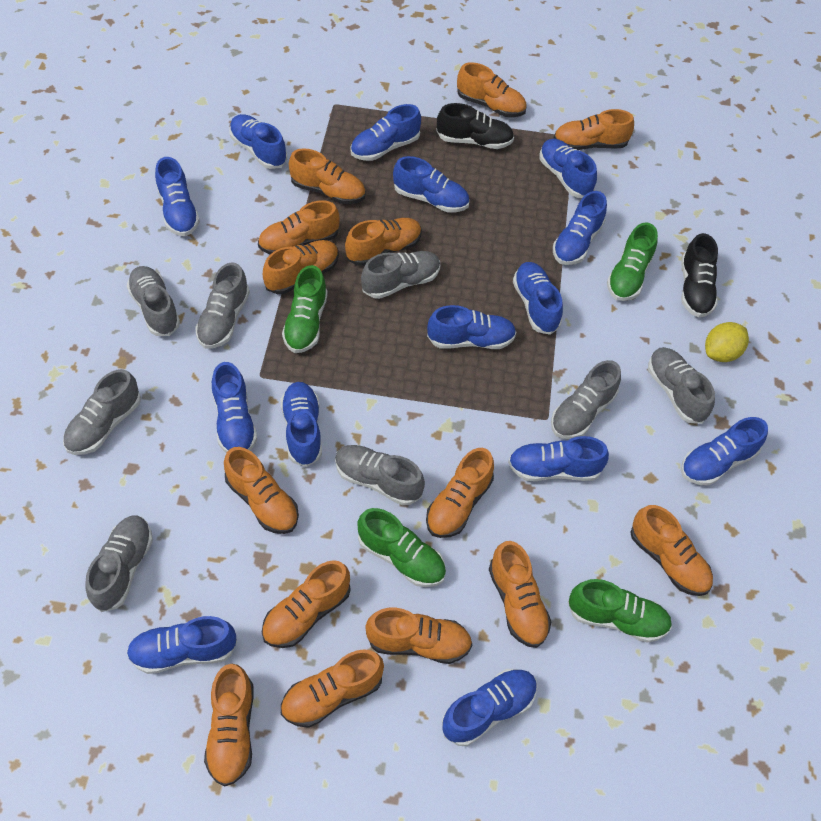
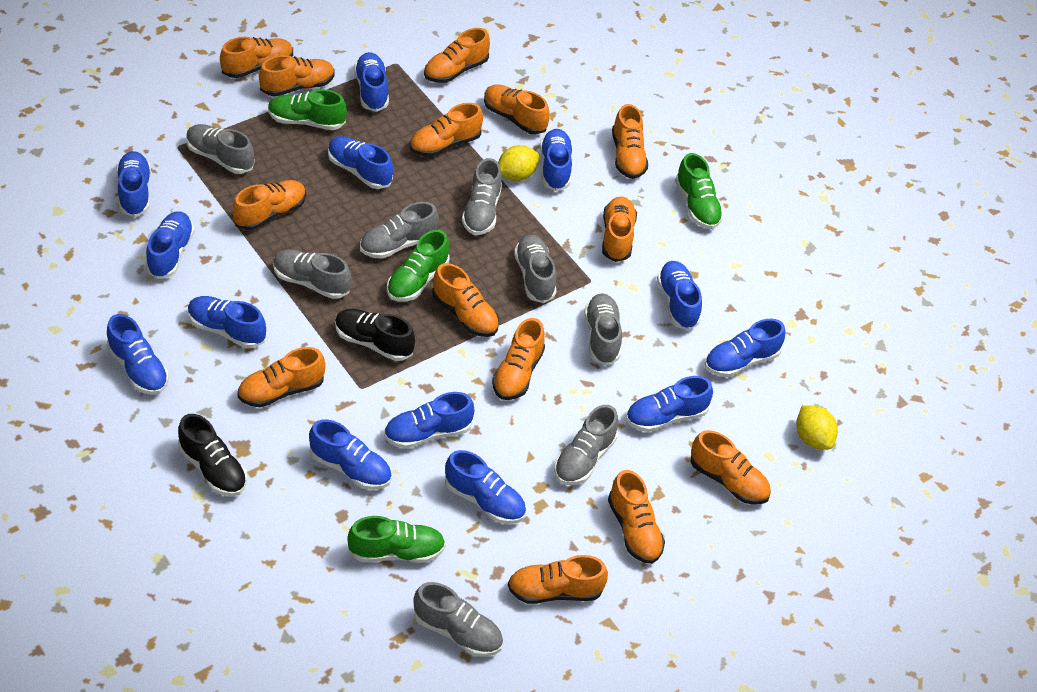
blue shoe: 14 -> 13
yellow lemon: 1 -> 2

